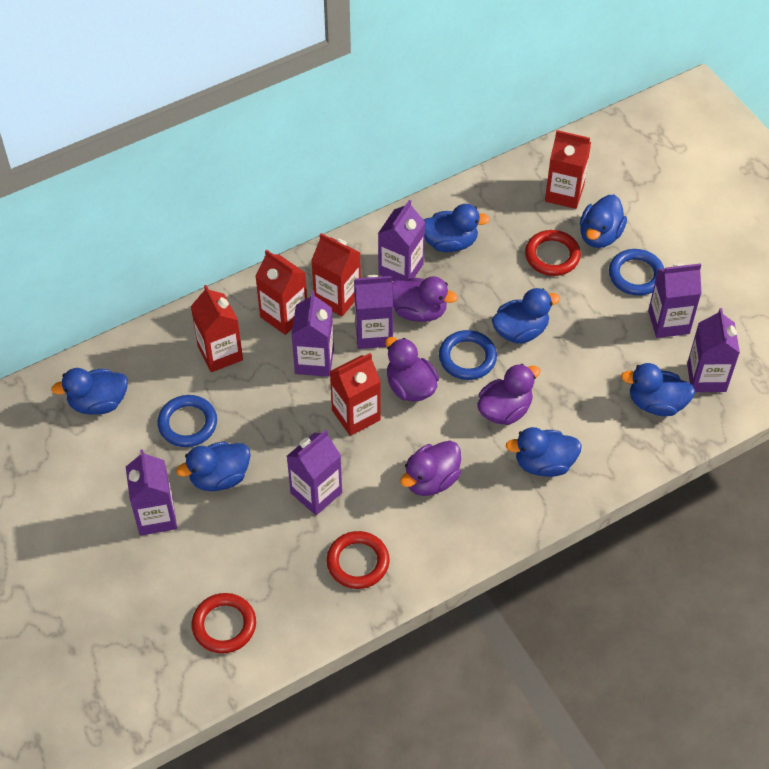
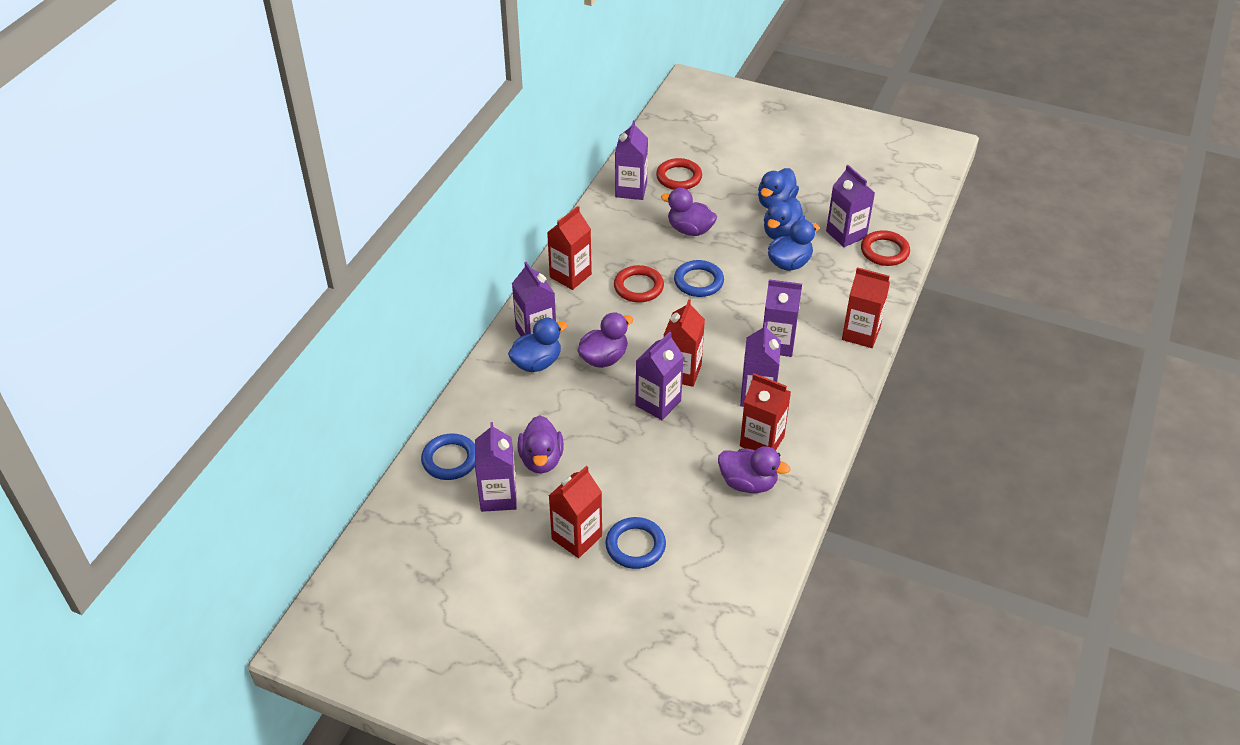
blue duck: 7 -> 4

